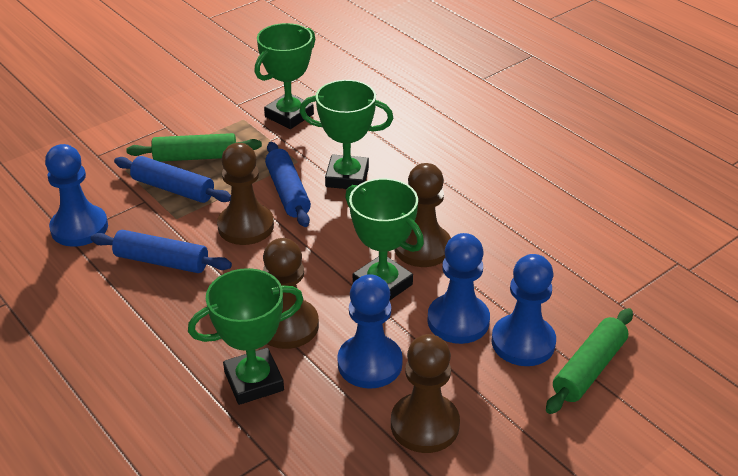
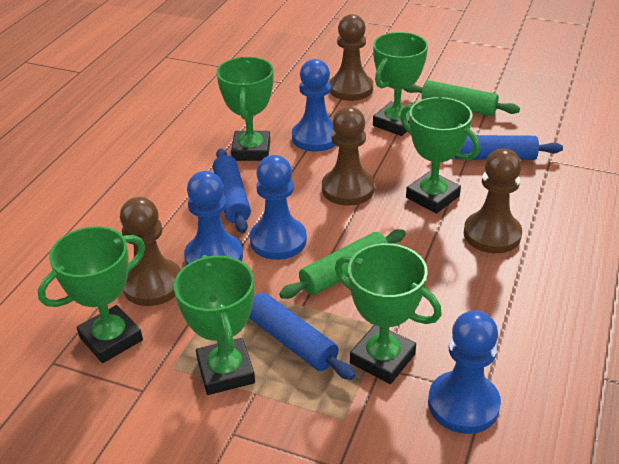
green trophy: 4 -> 6

